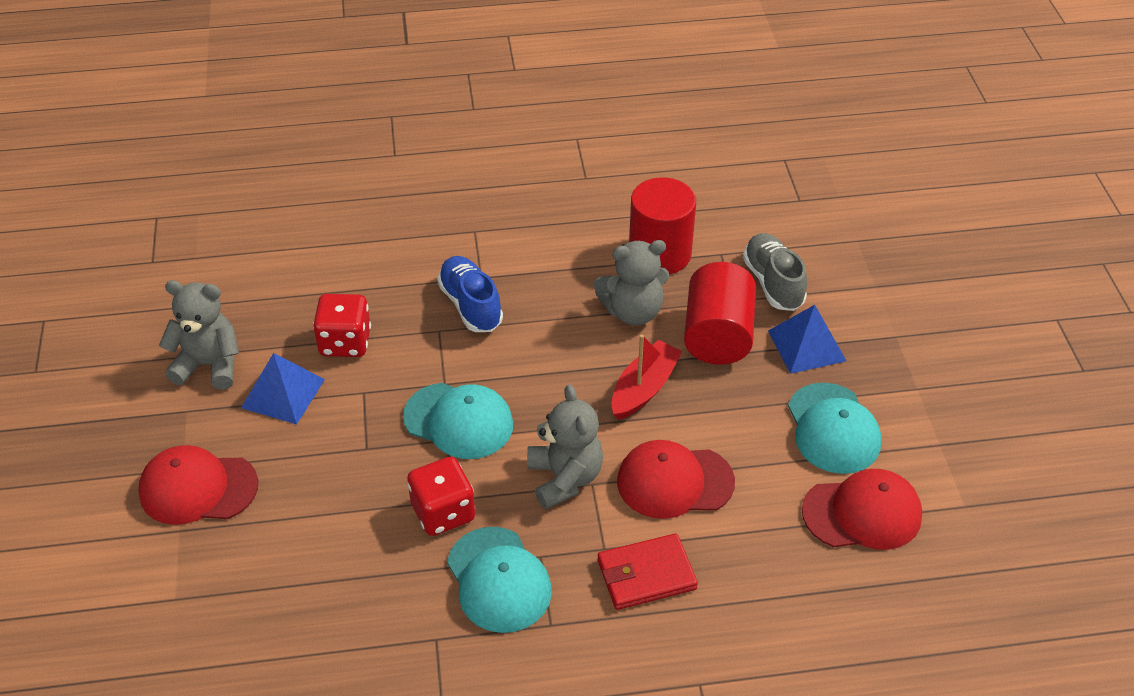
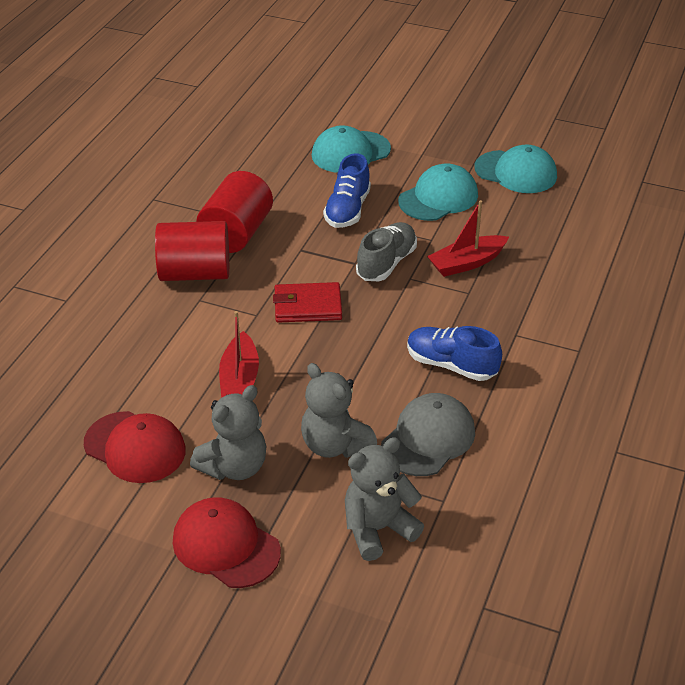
blue pyramid: 2 -> 0
blue shoe: 1 -> 2
grey cap: 0 -> 1
red boat: 1 -> 2
red cap: 3 -> 2
red dice: 2 -> 0

